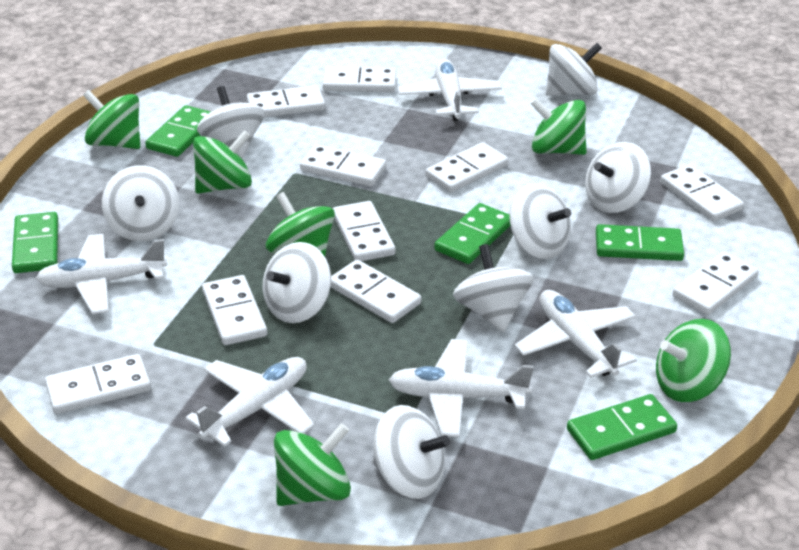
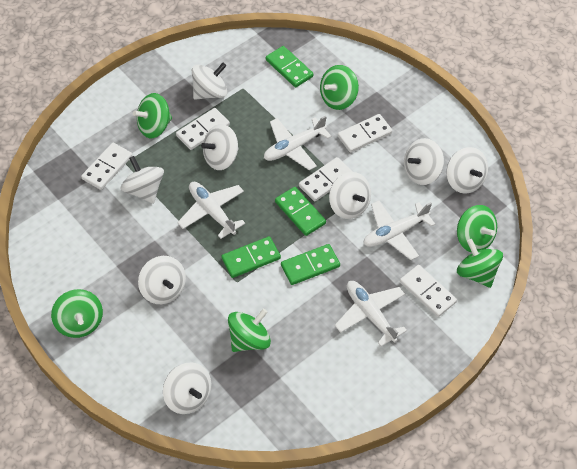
green domino: 5 -> 4
white domino: 10 -> 5
white plane: 5 -> 4

